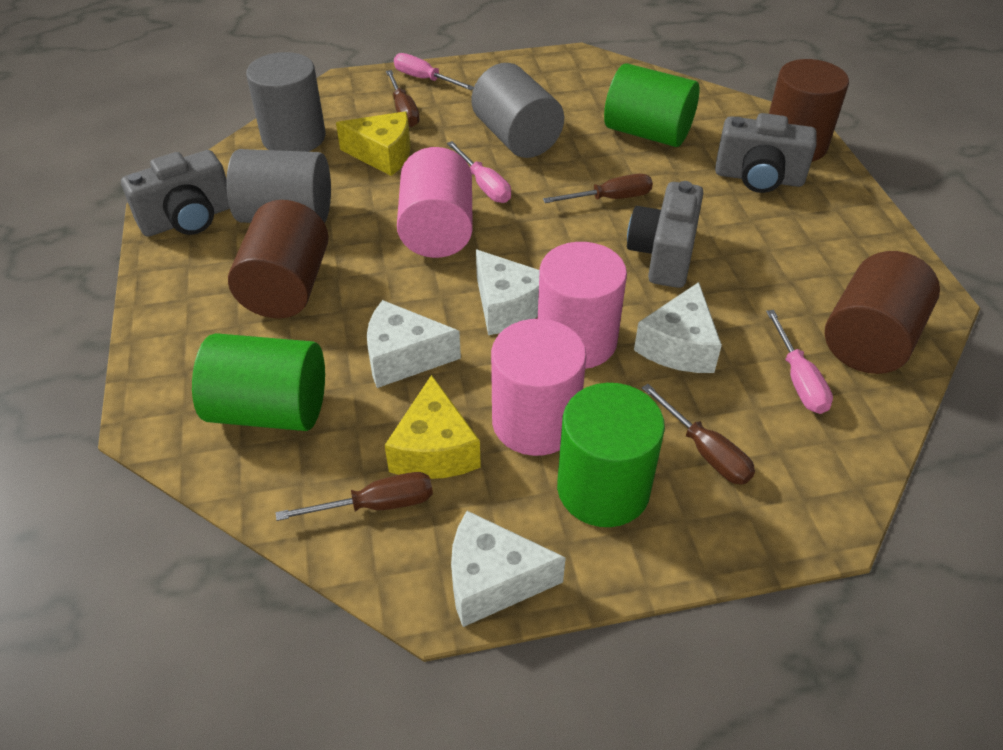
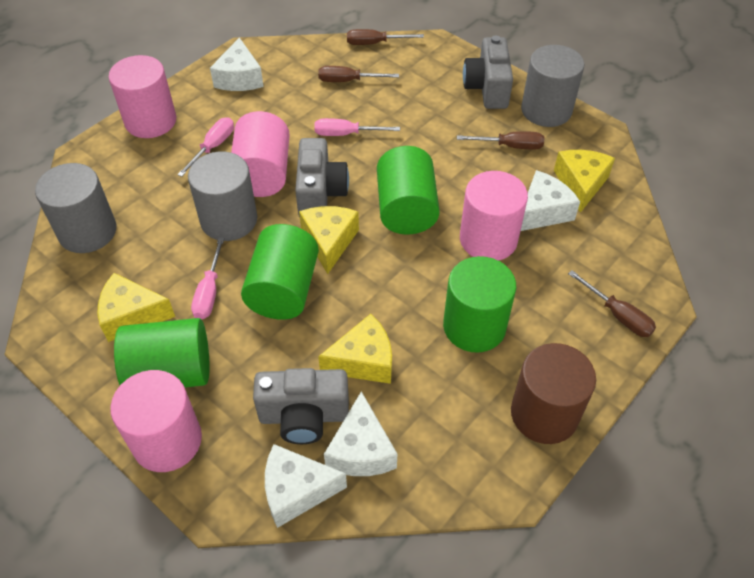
brown cylinder: 3 -> 1
green cylinder: 3 -> 4
pink cylinder: 3 -> 4
yellow cheese: 2 -> 4

